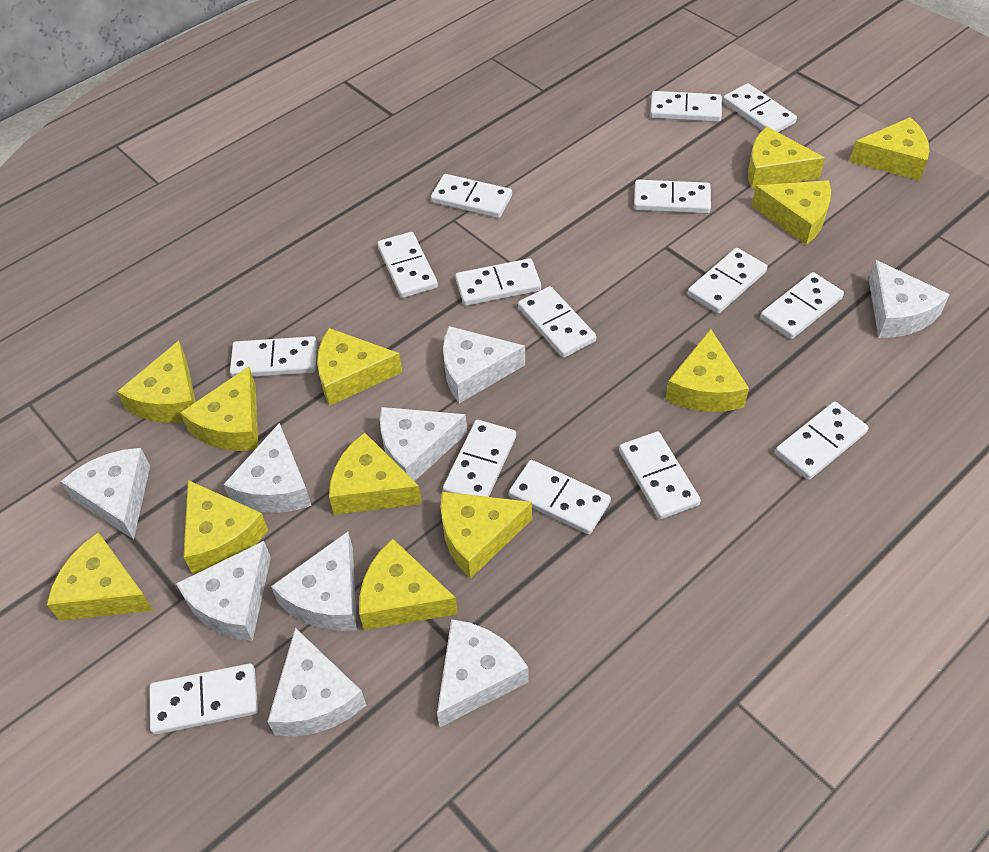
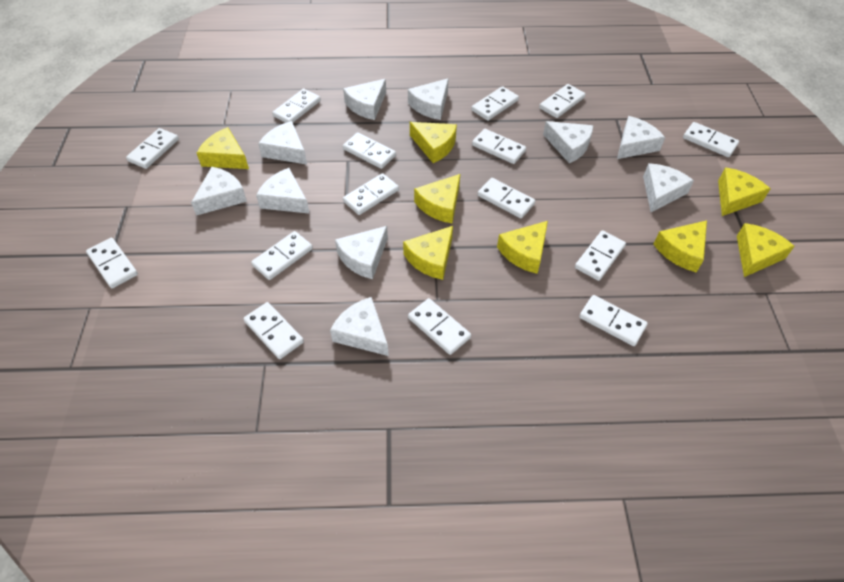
white cheese: 9 -> 10
yellow cheese: 12 -> 8

